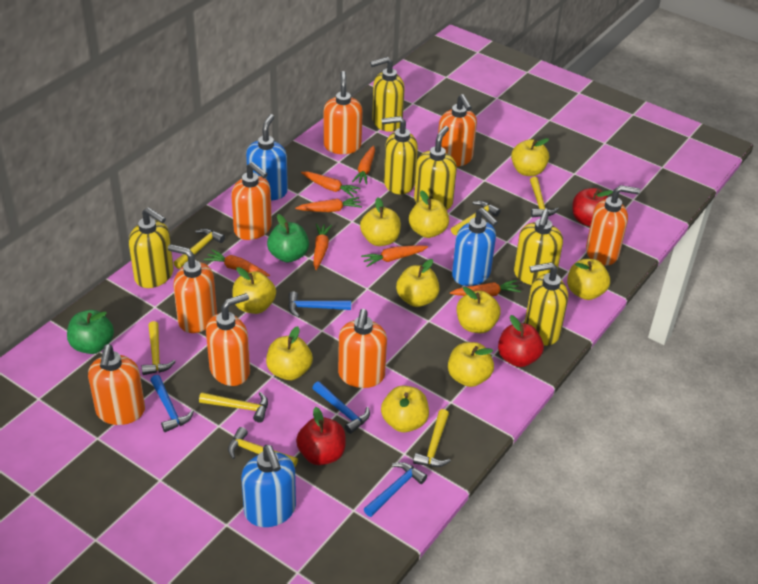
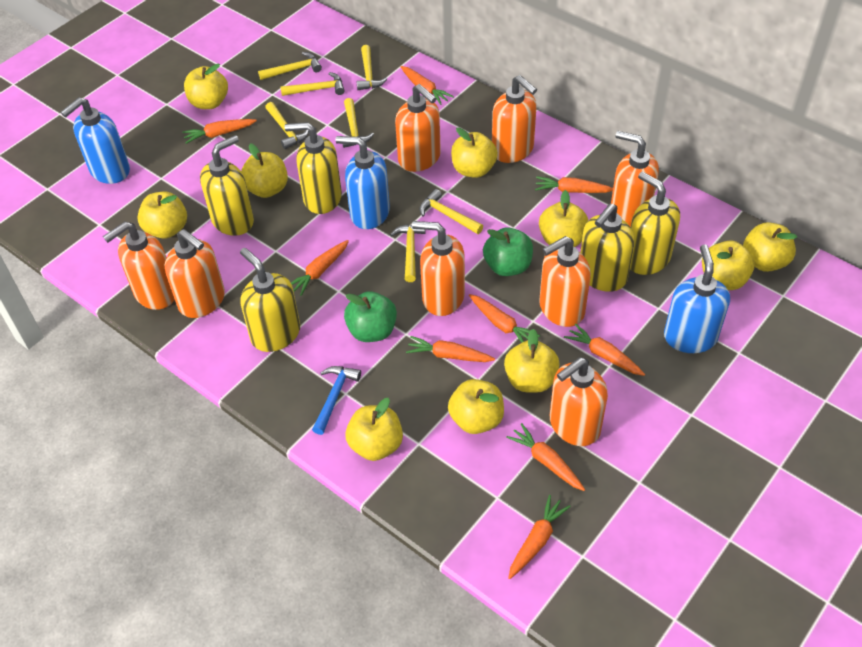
blue hammer: 4 -> 1
orange carrot: 7 -> 9
red apple: 3 -> 0
yellow soap dispenser: 6 -> 5

